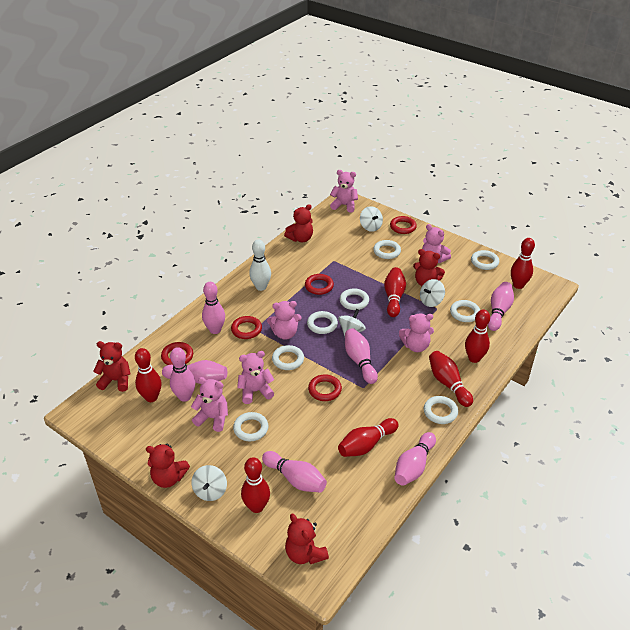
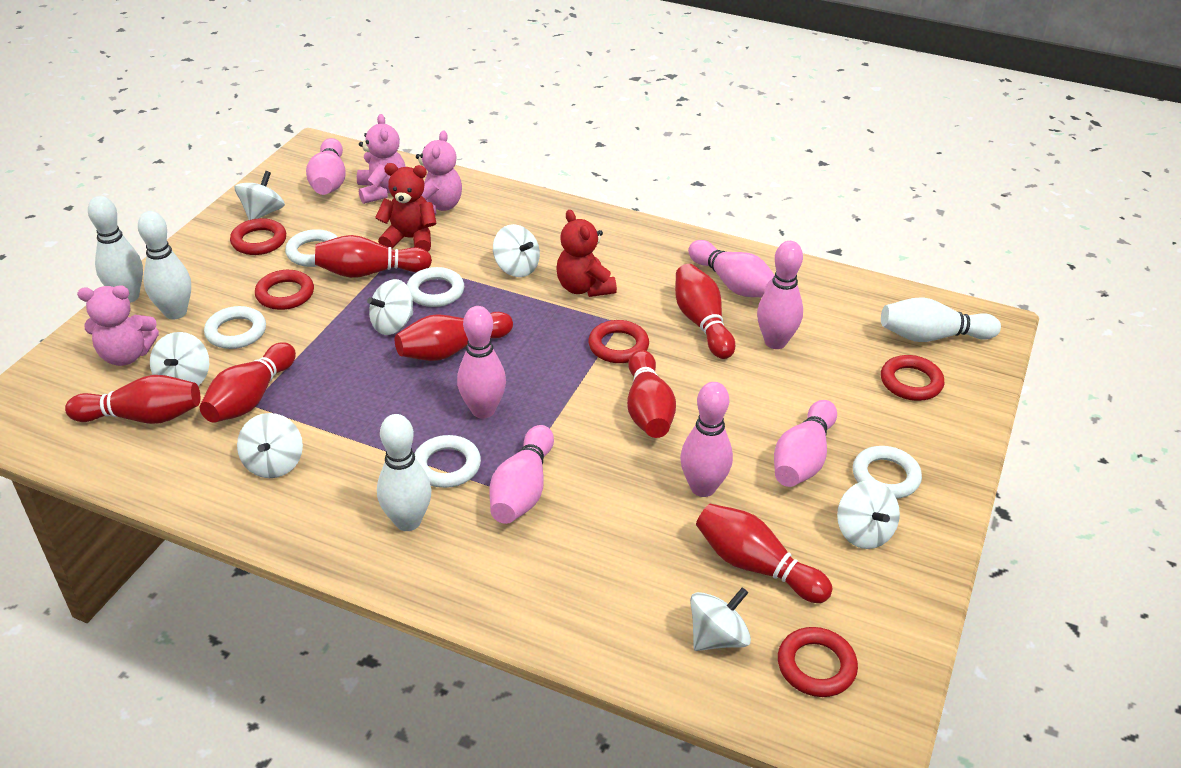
pink teddy bear: 6 -> 3
red teddy bear: 5 -> 2
white bowling pin: 1 -> 4
white ring: 8 -> 5
white spinning top: 4 -> 7

